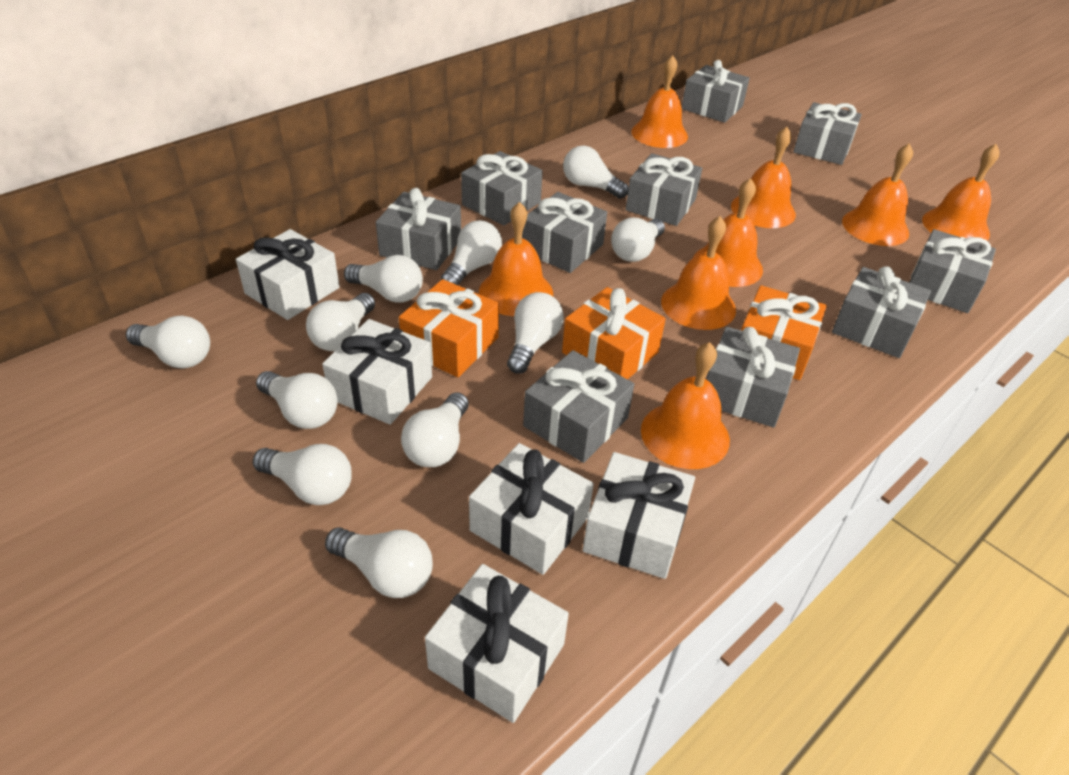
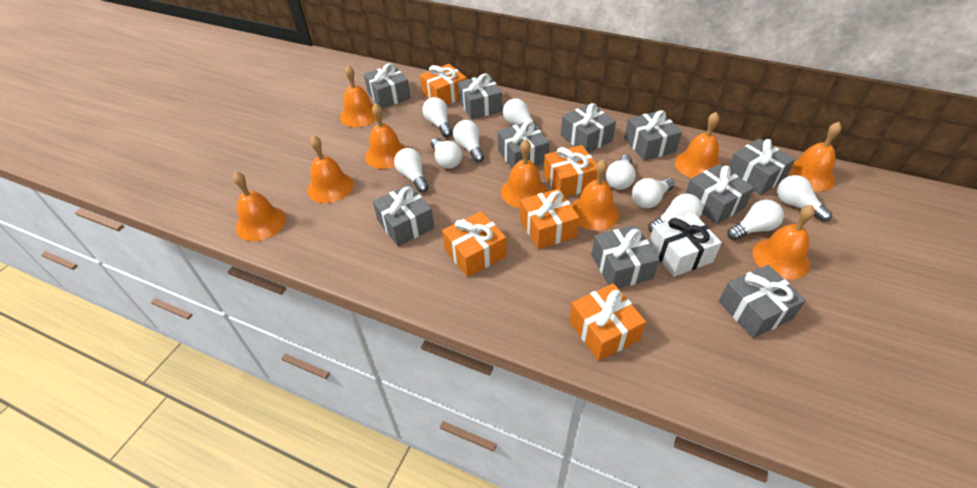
orange bell: 8 -> 9
orange gift: 3 -> 5
white gift: 5 -> 1
white light bulb: 11 -> 10

